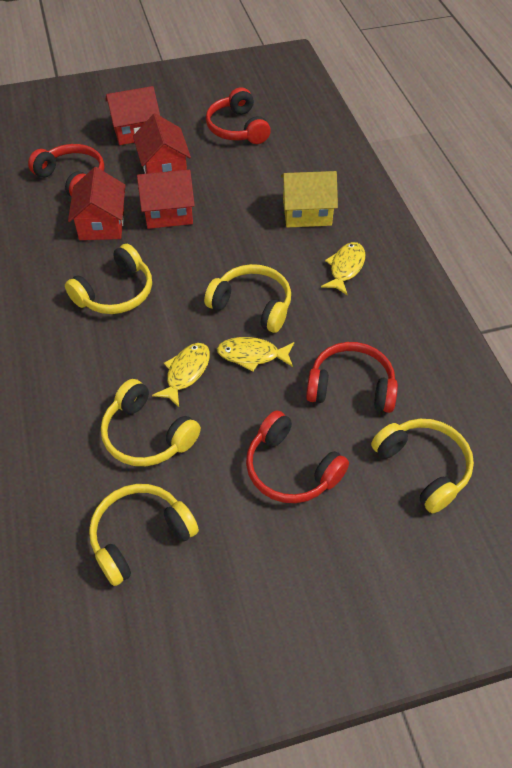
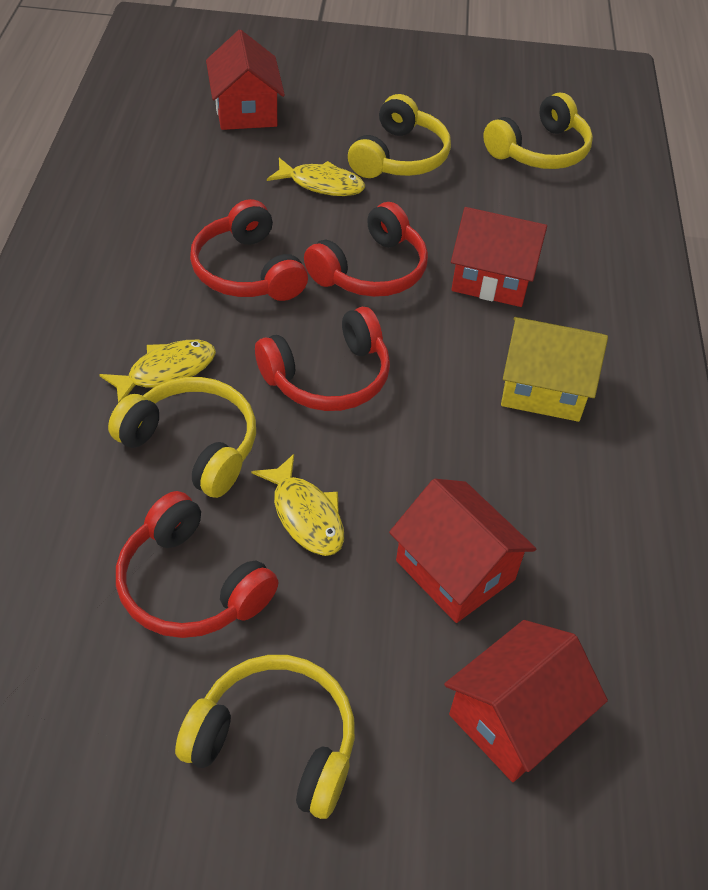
yellow headphones: 5 -> 4

